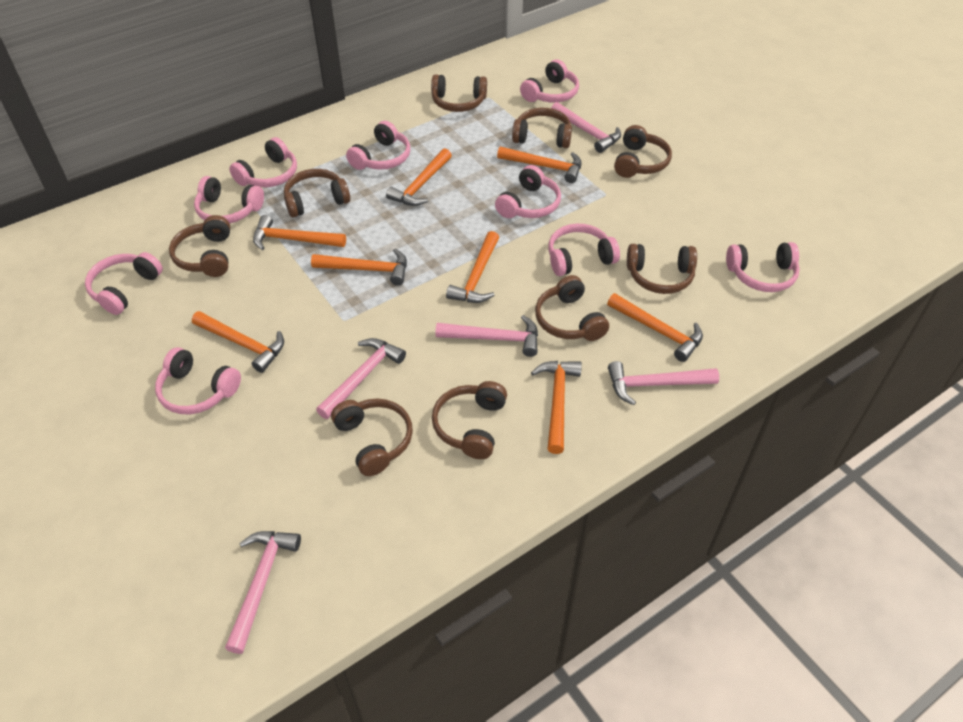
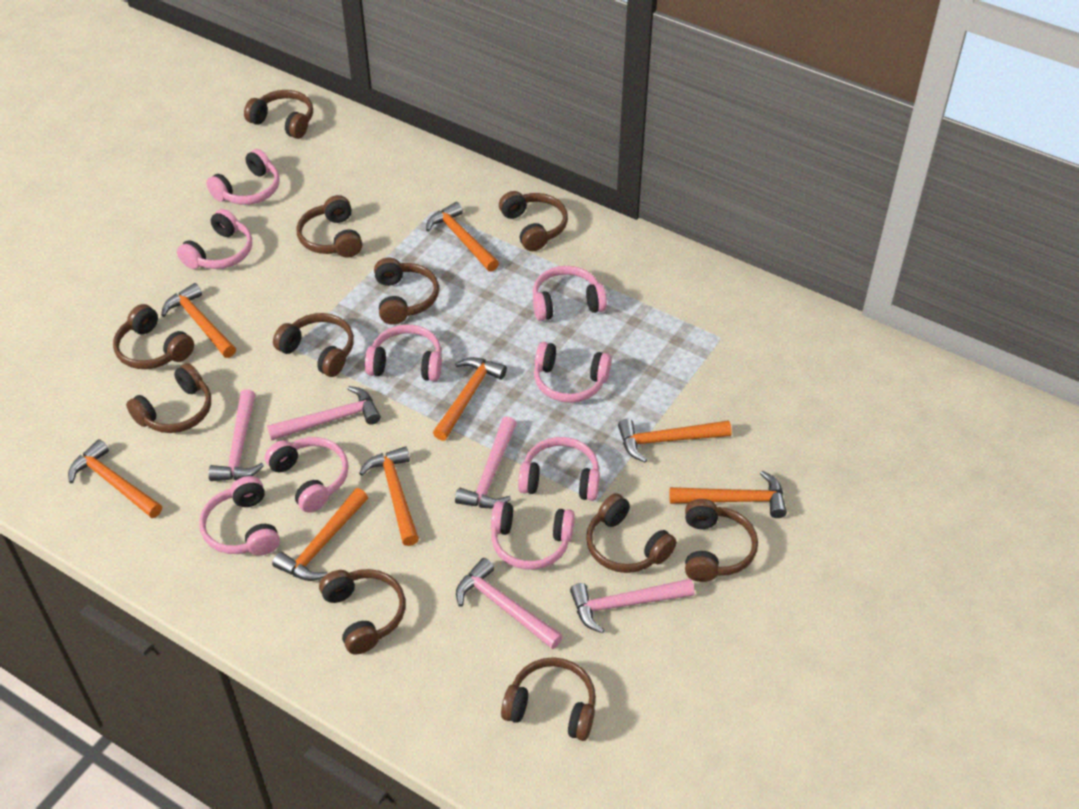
brown headphones: 9 -> 11

